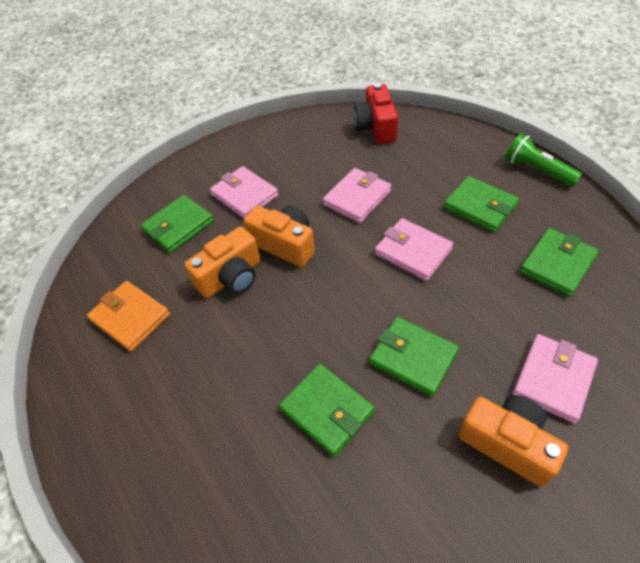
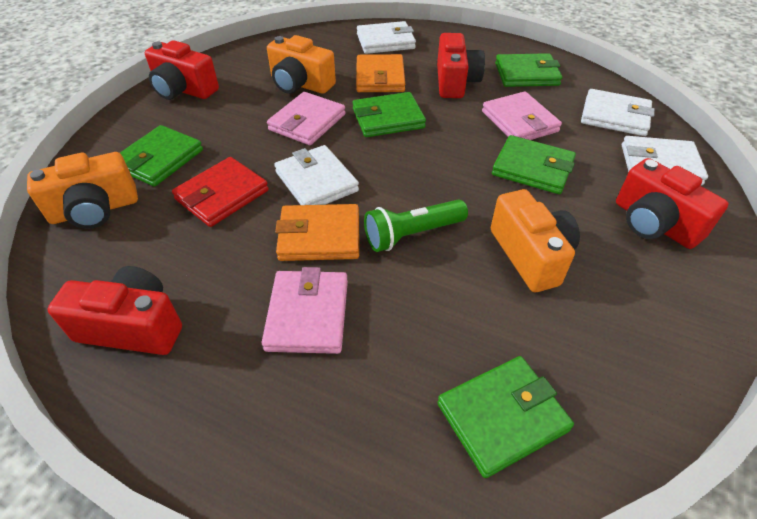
orange wallet: 1 -> 2
pink wallet: 4 -> 3
red camera: 1 -> 4
red wallet: 0 -> 1
white wallet: 0 -> 4

